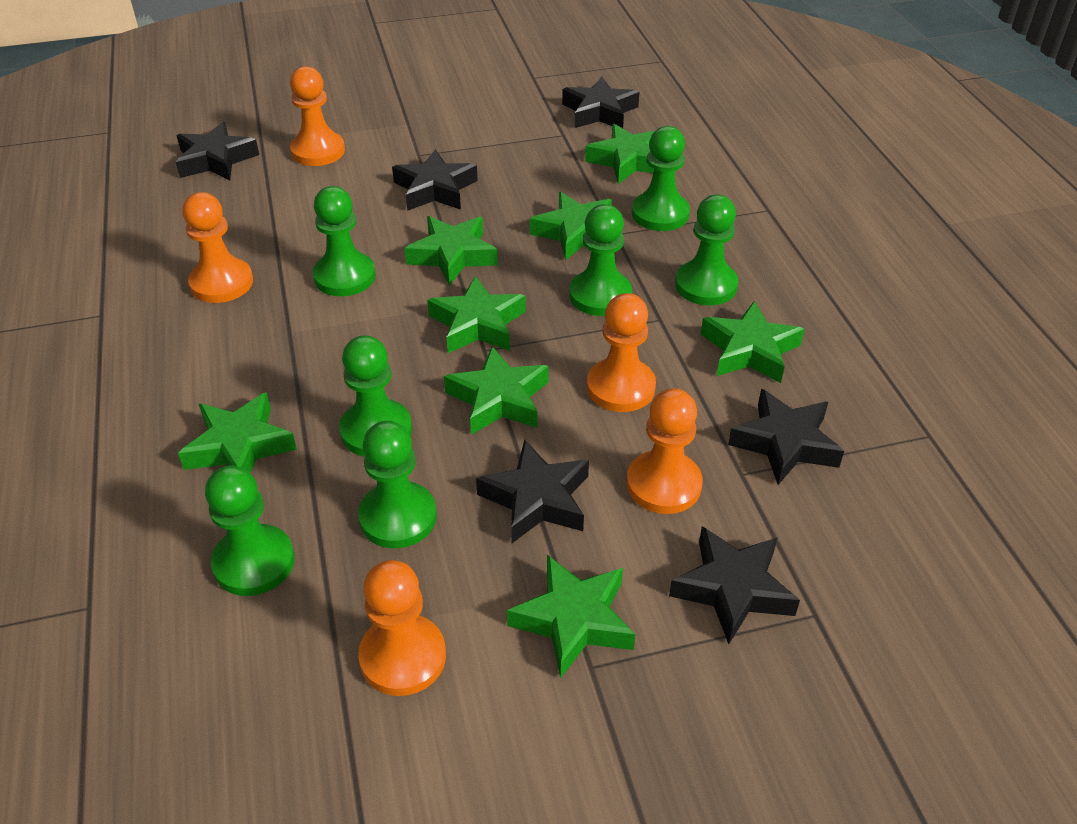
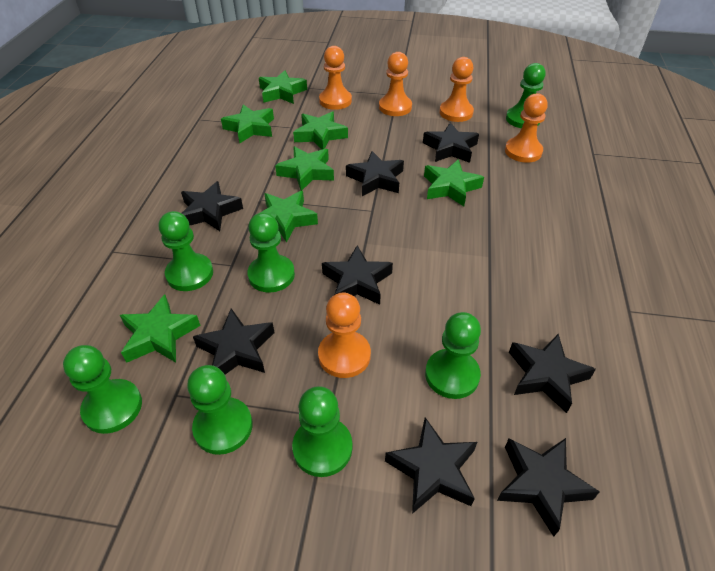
black star: 6 -> 8
green star: 8 -> 7

